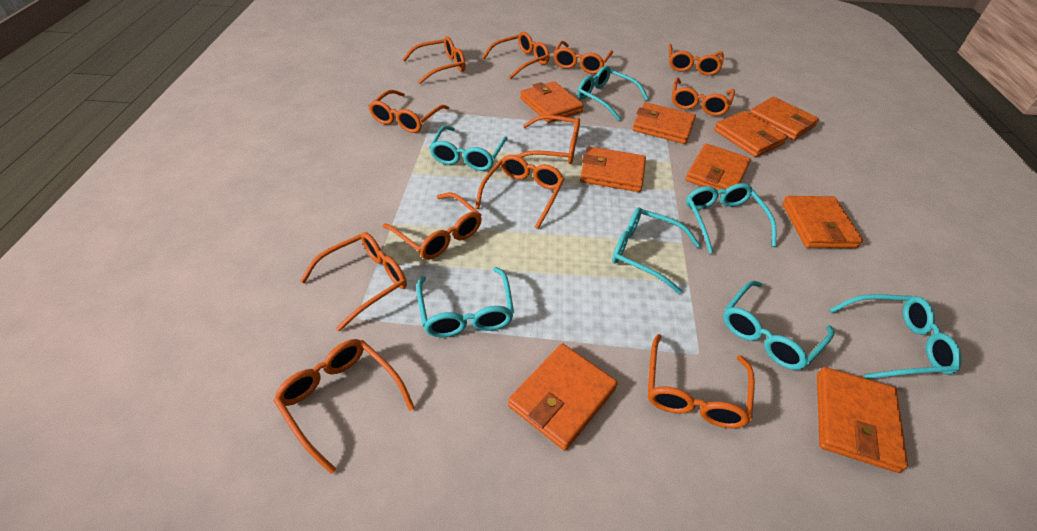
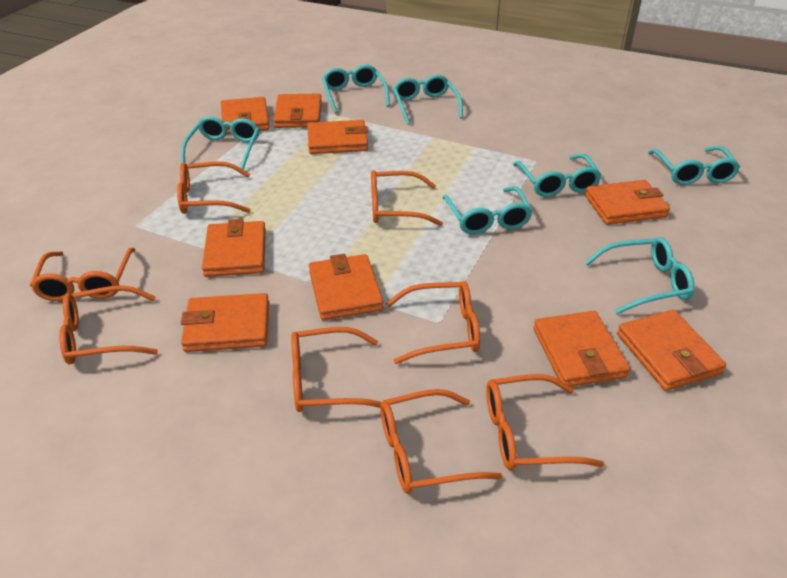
orange glasses: 12 -> 8

